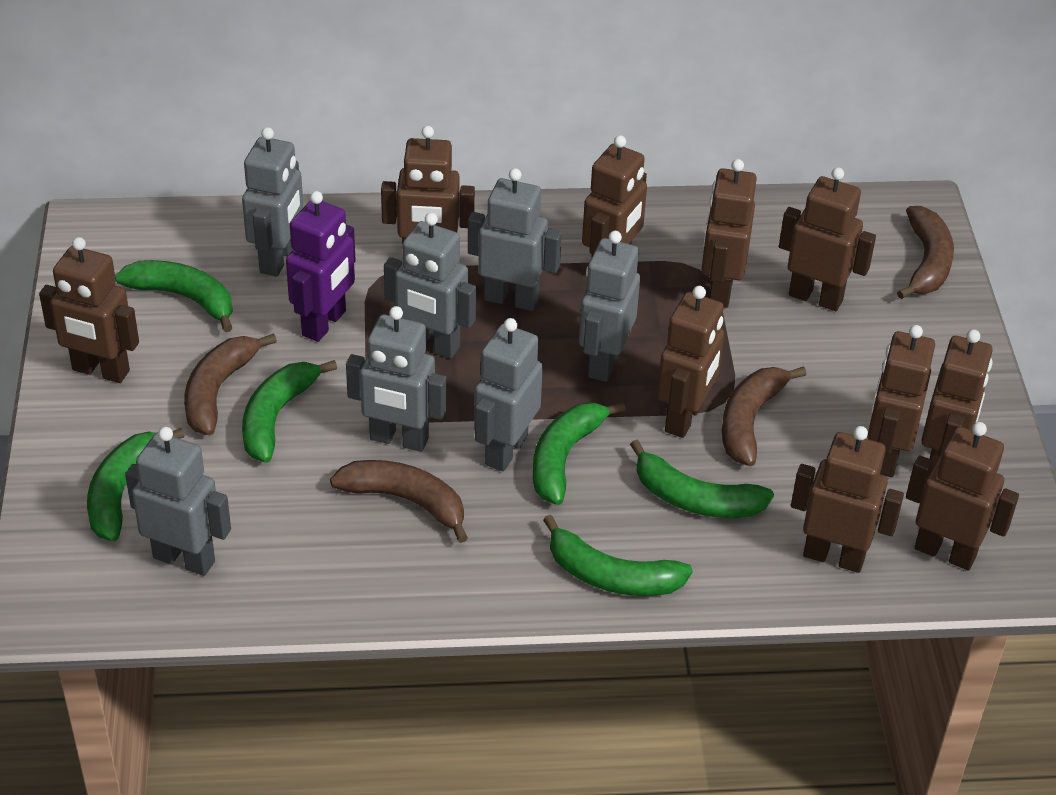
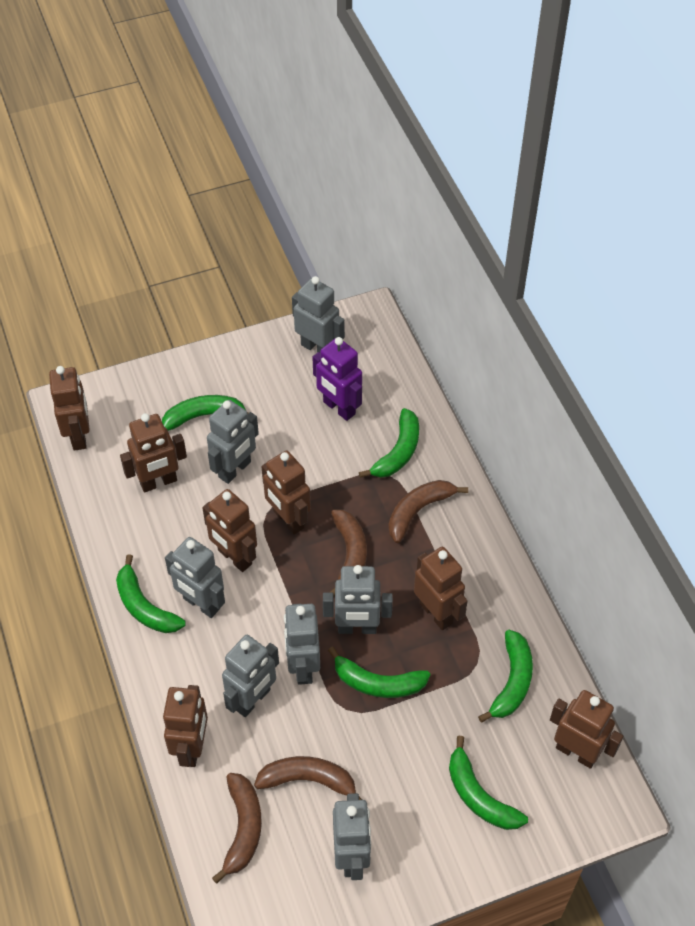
brown robot: 10 -> 7

